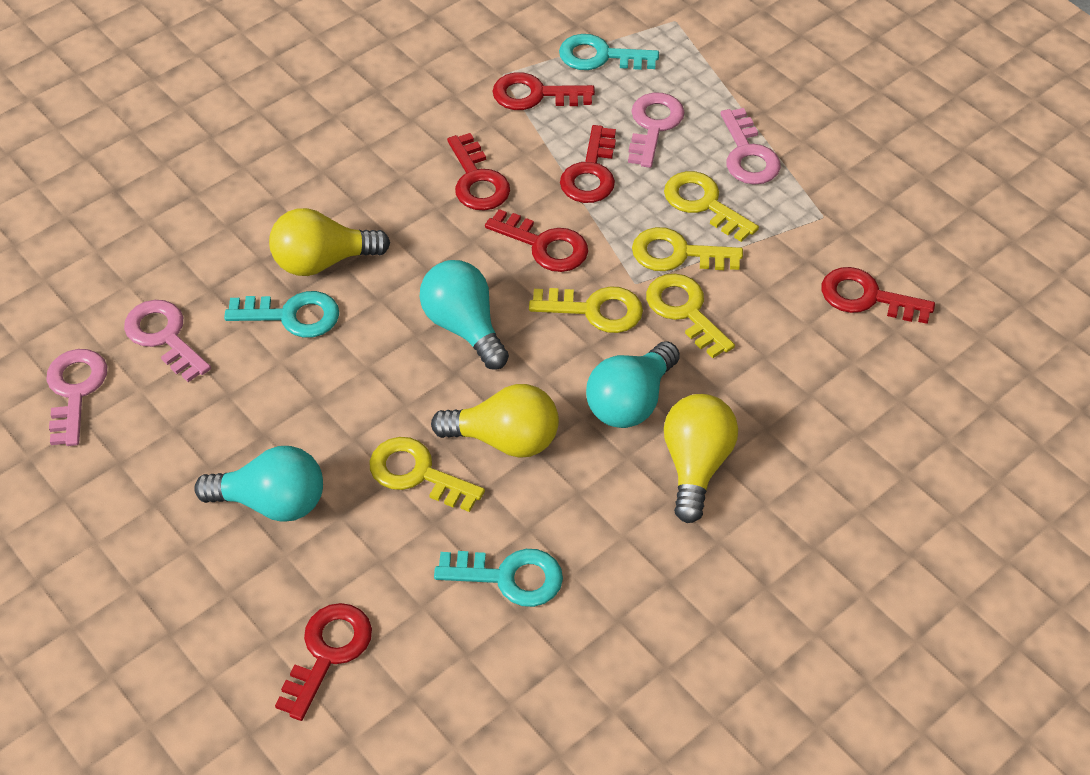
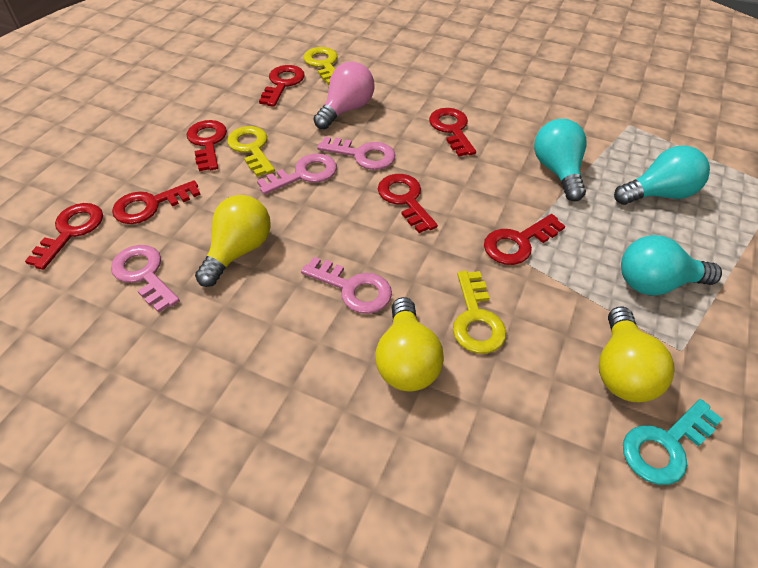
pink light bulb: 0 -> 1
red key: 6 -> 7
turquoise key: 3 -> 1
yellow key: 5 -> 3

